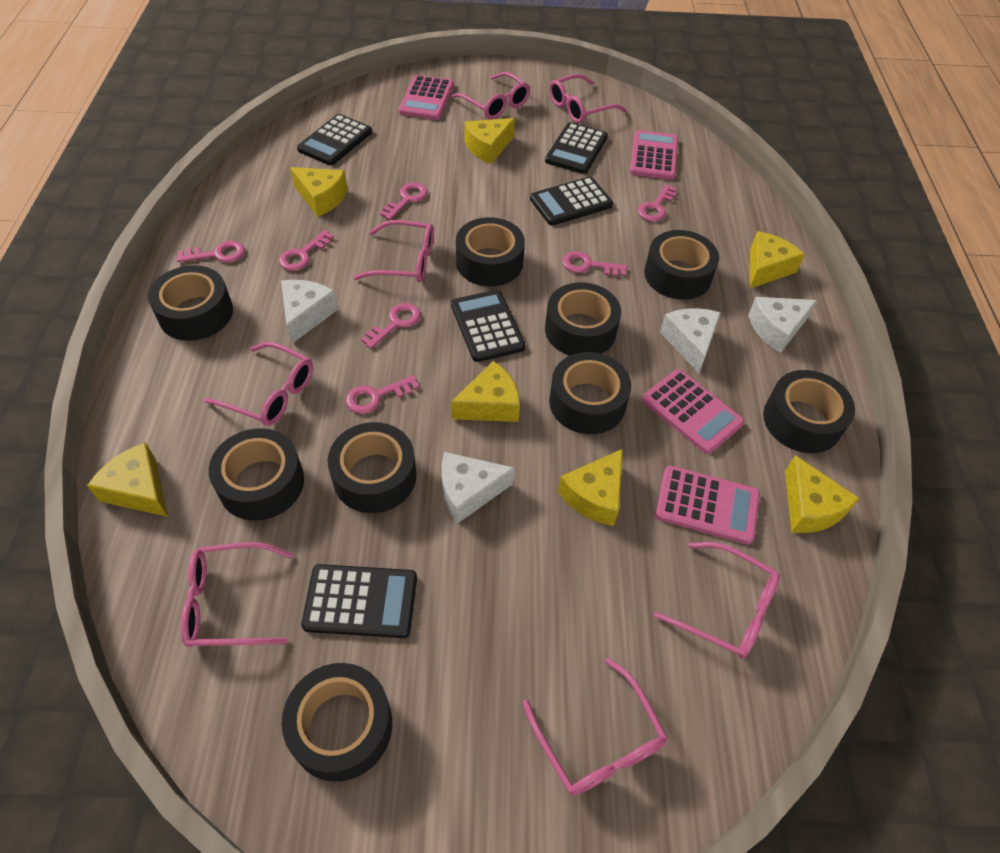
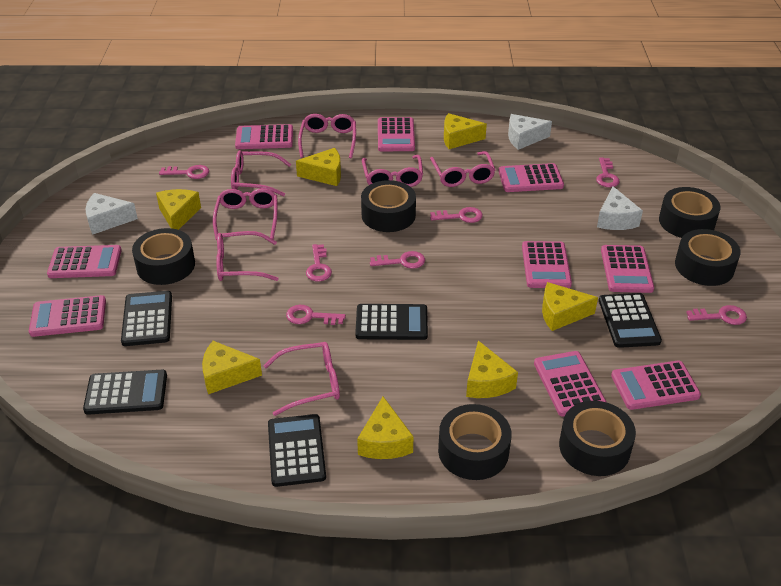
black tape: 9 -> 6
pink calculator: 4 -> 9
white cheese: 4 -> 3

